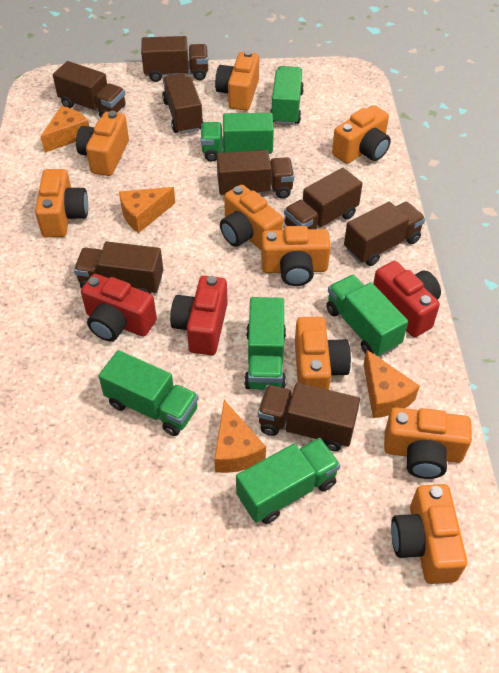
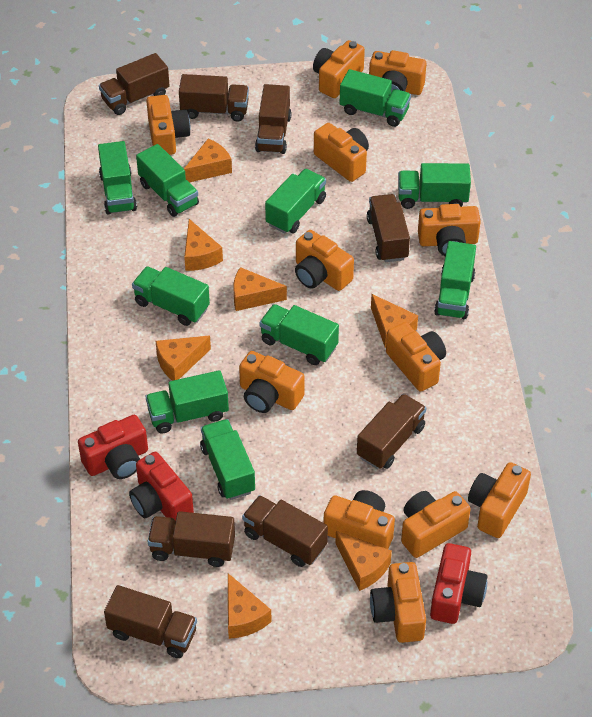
green truck: 6 -> 10
orange camera: 9 -> 12
orange cheese: 4 -> 7

